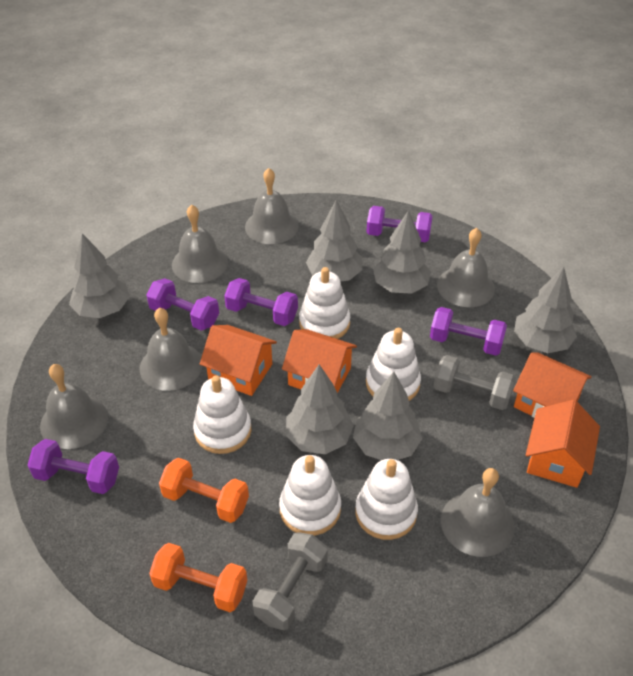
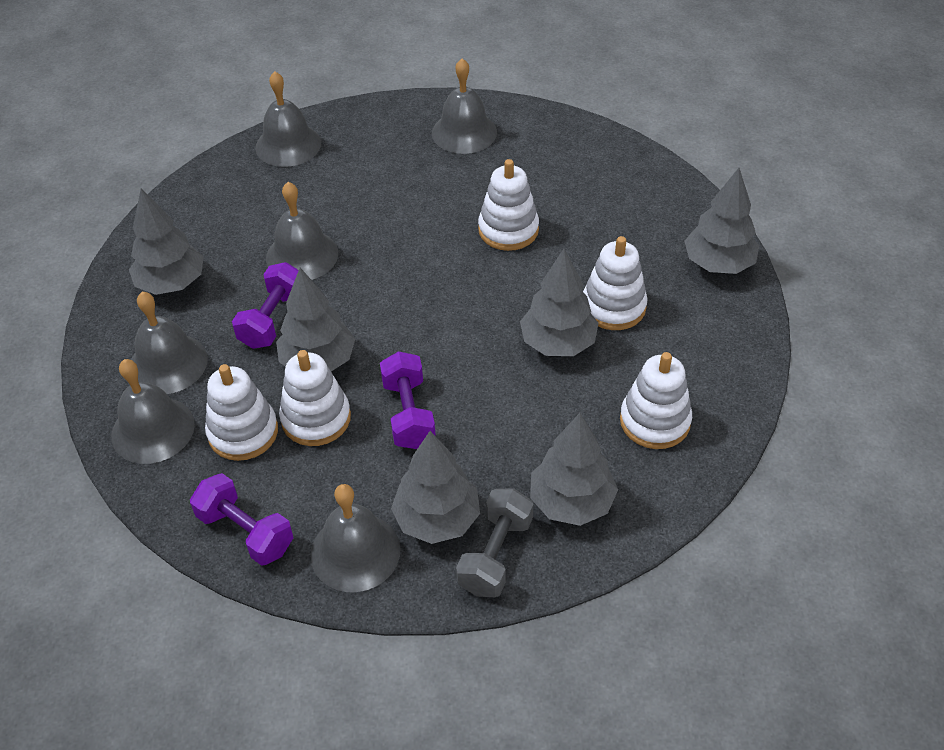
grey dumbbell: 2 -> 1
orange dumbbell: 2 -> 0
orange house: 4 -> 0
purple dumbbell: 5 -> 3

